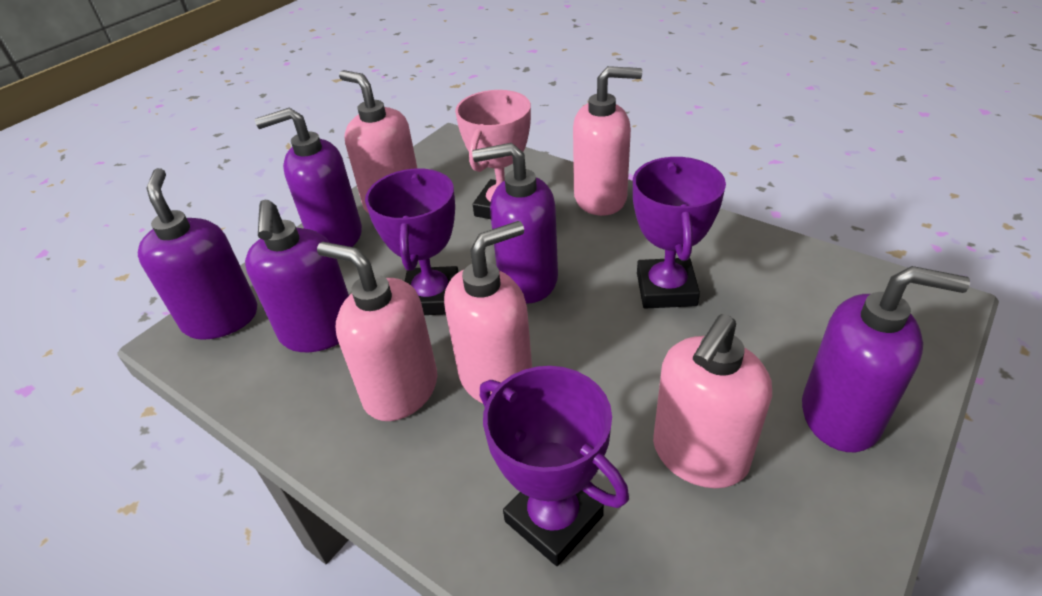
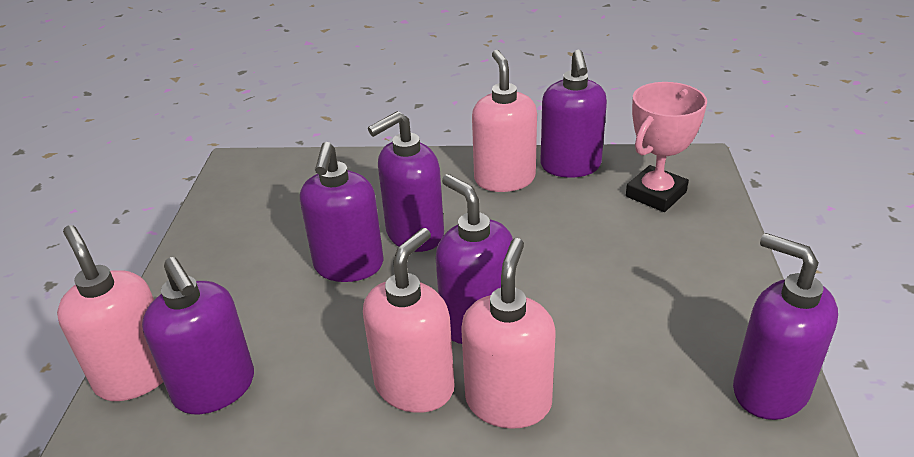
pink soap dispenser: 5 -> 4
purple soap dispenser: 5 -> 6
purple trophy: 3 -> 0

